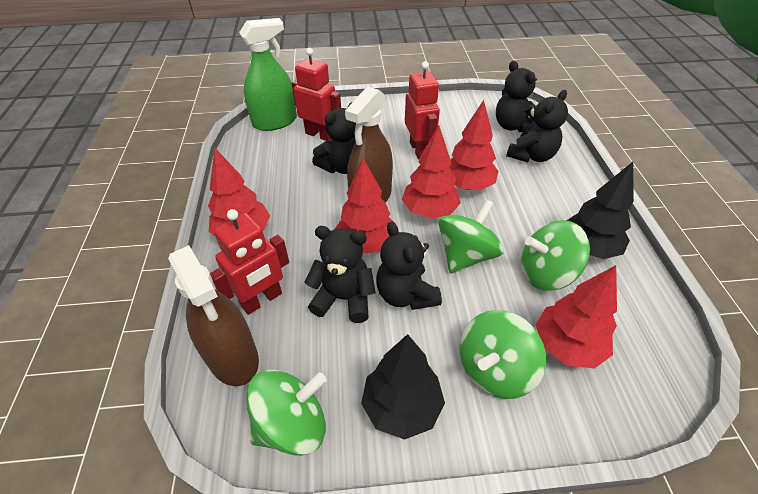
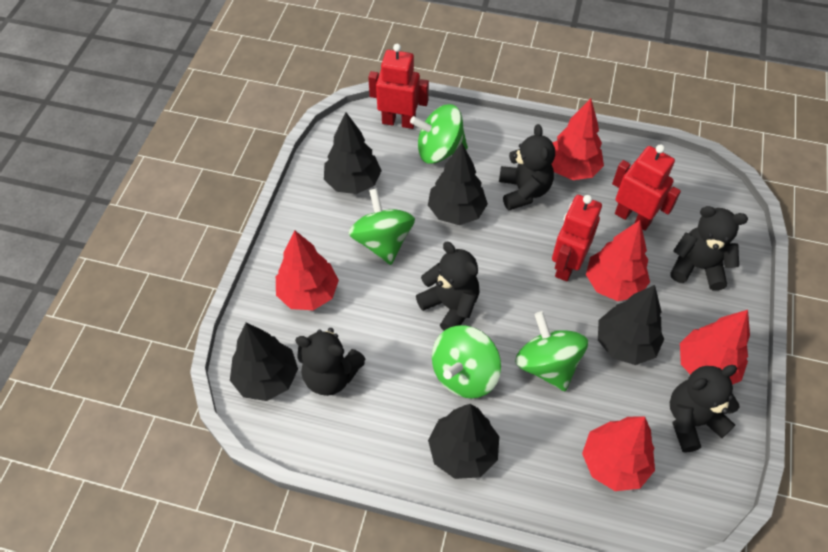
black tree: 2 -> 5
brown spray bottle: 2 -> 0
green spray bottle: 1 -> 0

